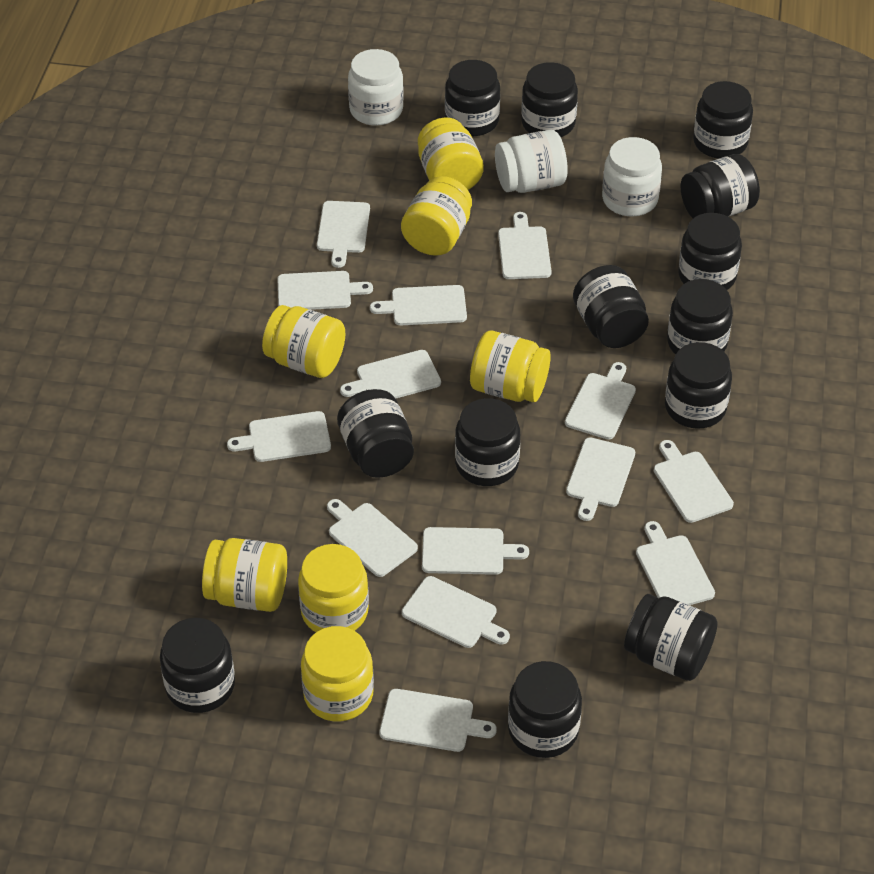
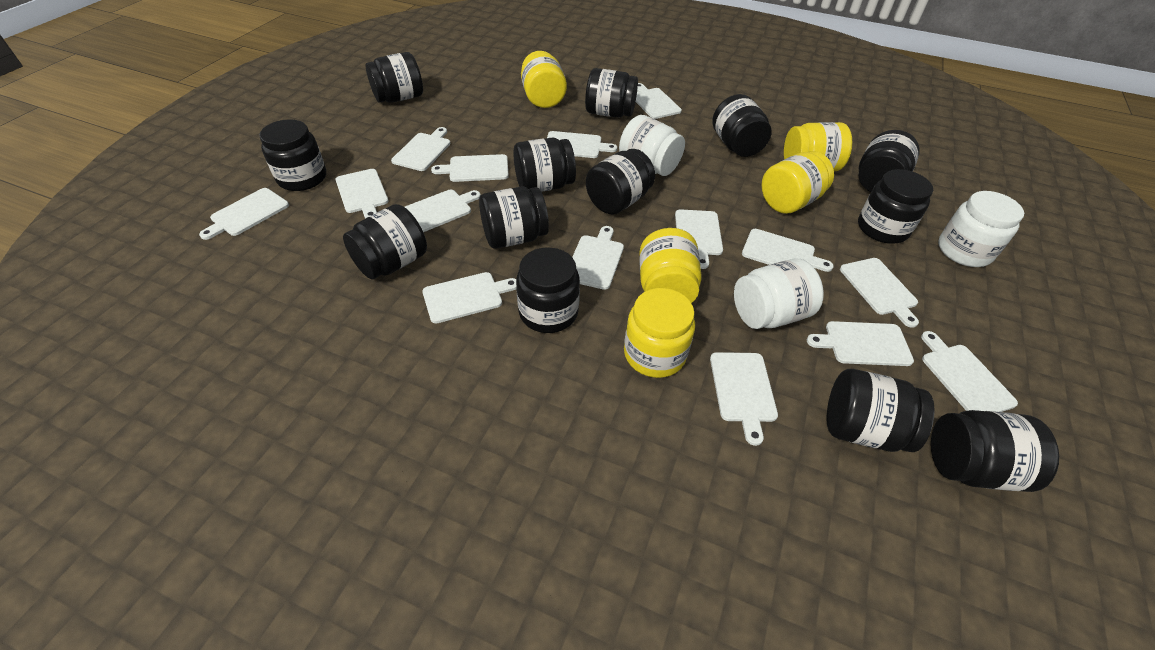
white cutting board: 14 -> 15
yellow jar: 7 -> 5

